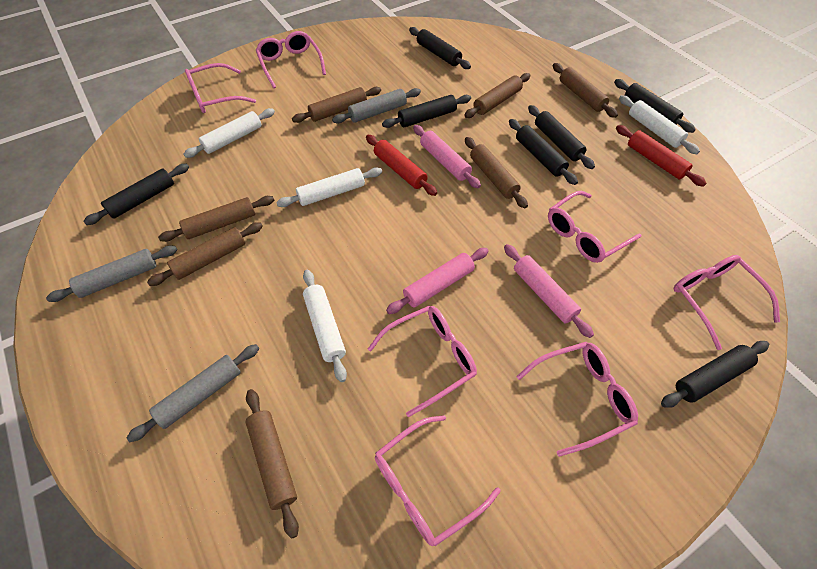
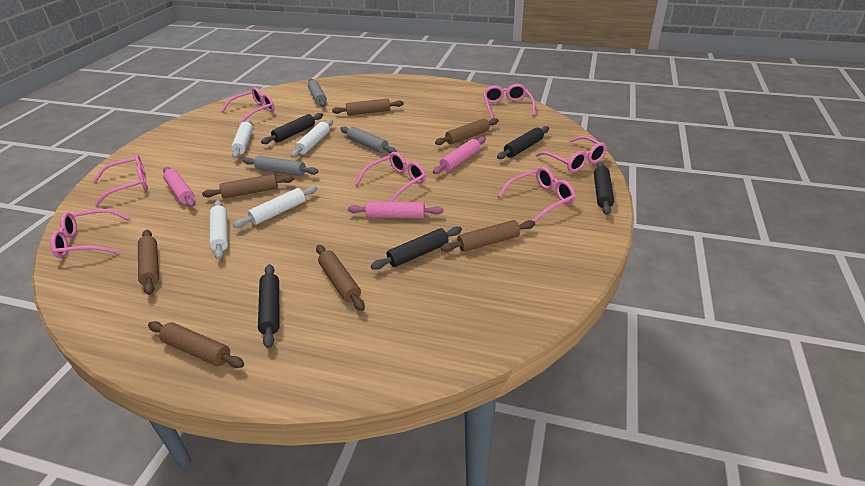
black rolling pin: 7 -> 5
red rolling pin: 2 -> 0

